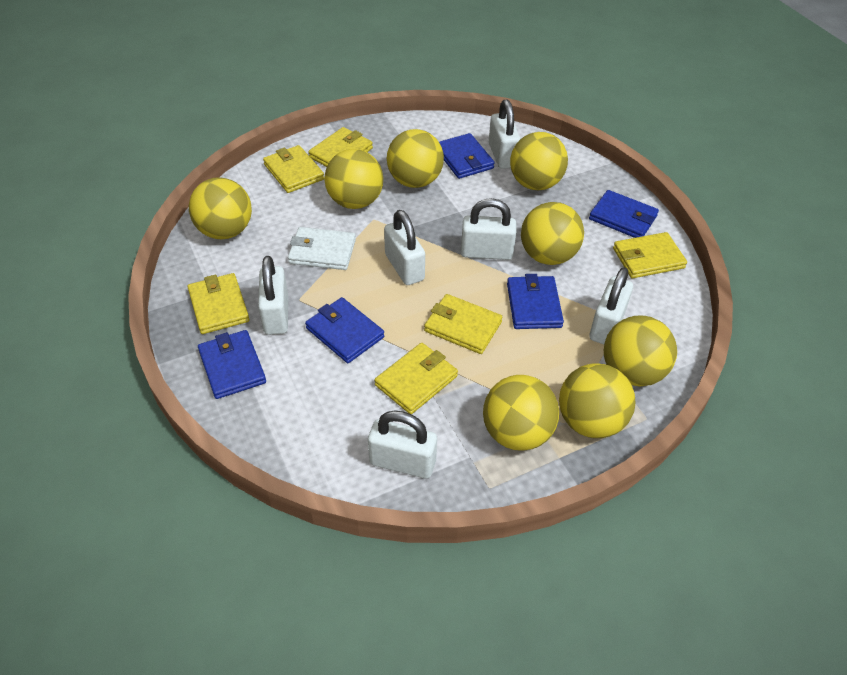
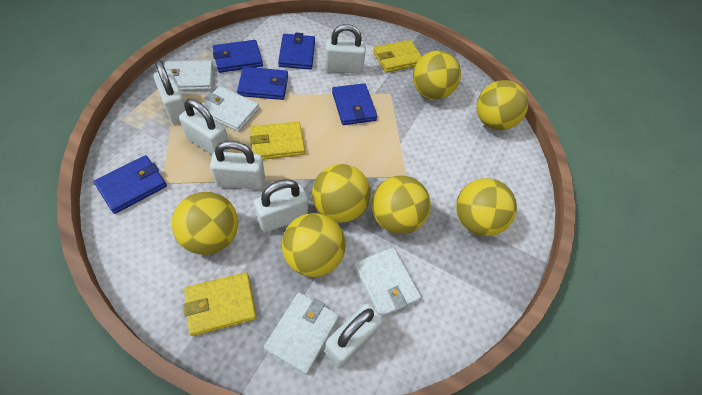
white wallet: 1 -> 4
yellow ball: 8 -> 7
yellow wallet: 6 -> 3

